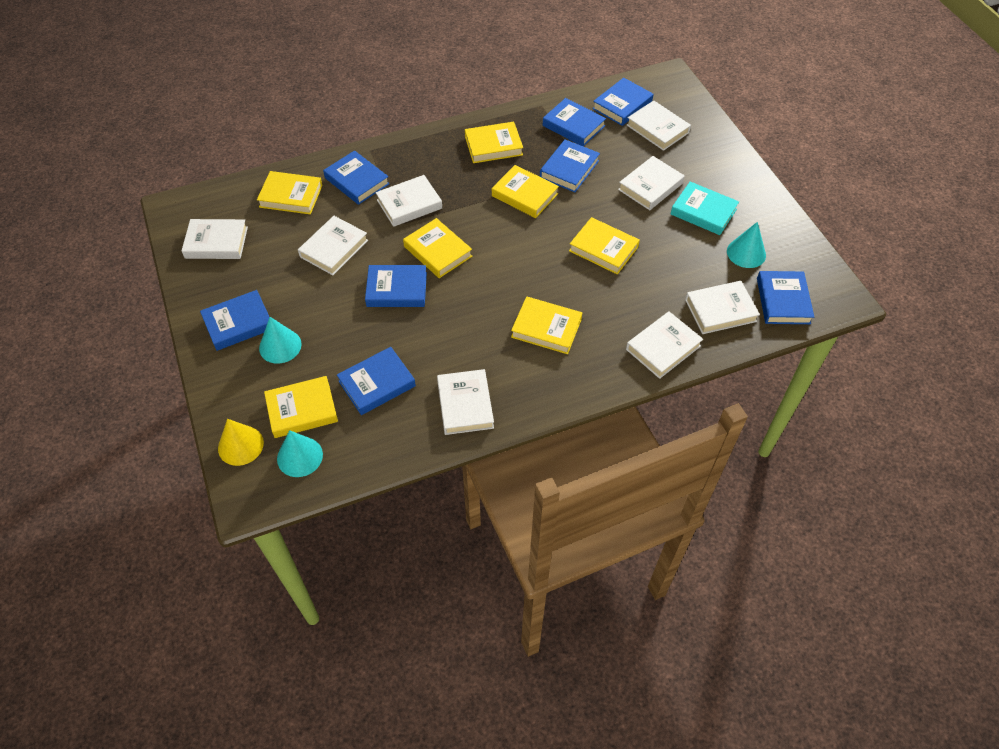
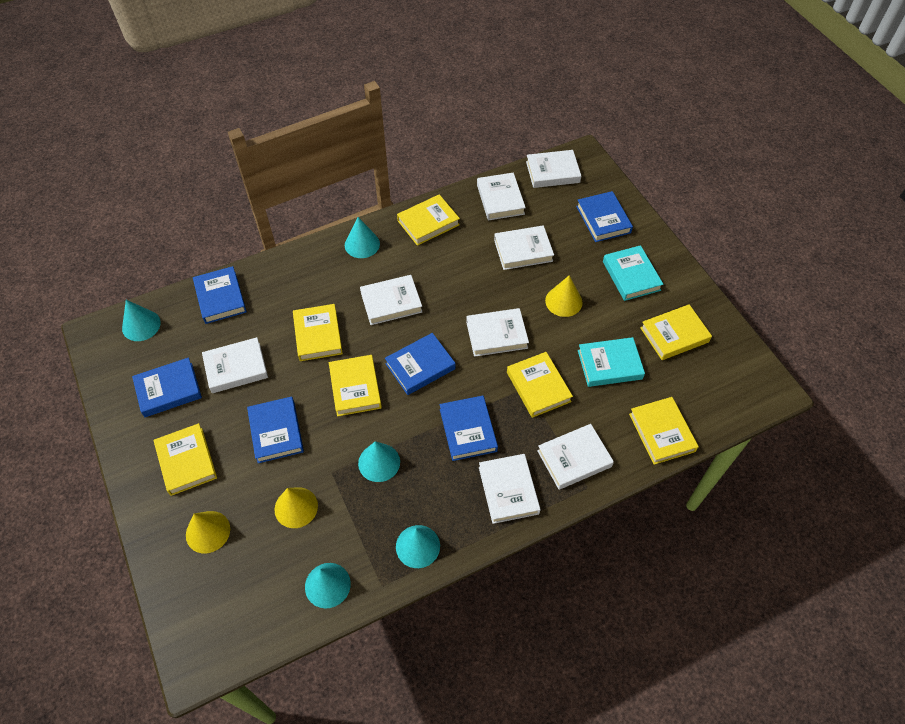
blue book: 8 -> 6
turquoise book: 1 -> 2
turquoise cone: 3 -> 5
yellow cone: 1 -> 3

